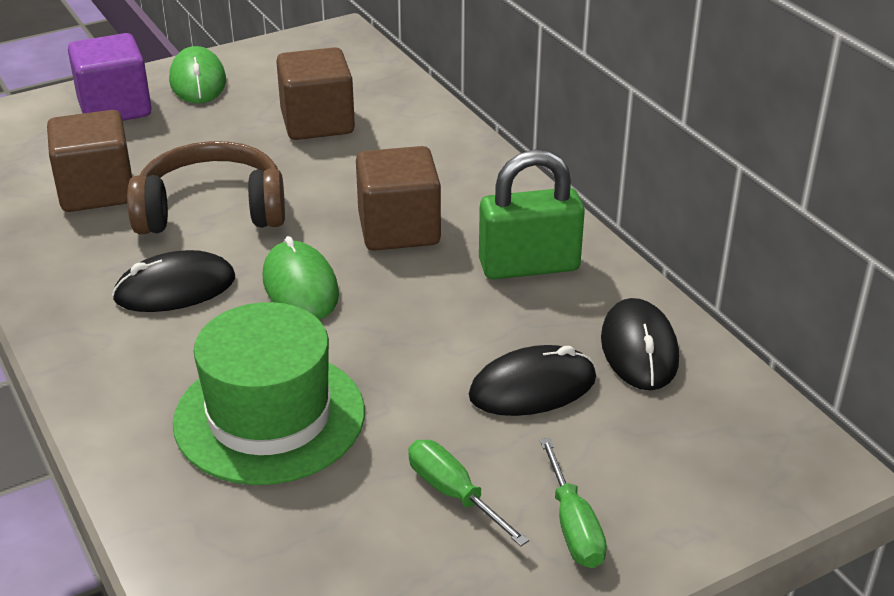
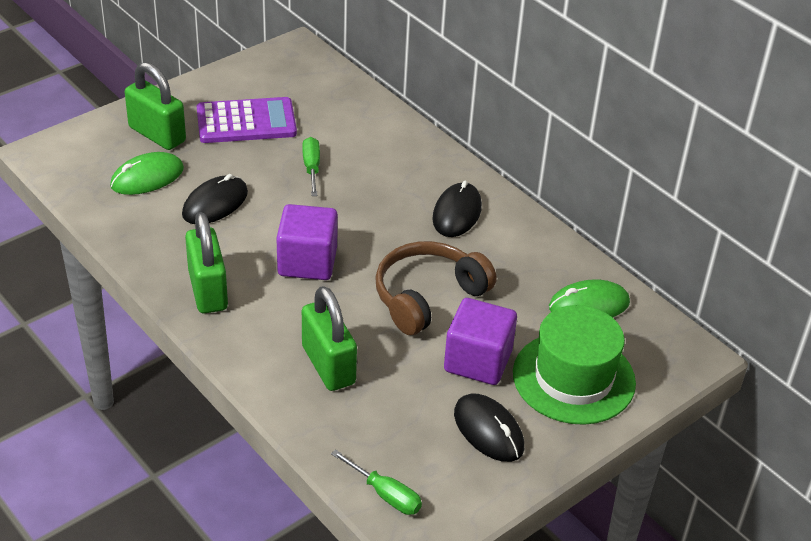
brown cube: 3 -> 0
green padlock: 1 -> 3
purple calculator: 0 -> 1
purple cube: 1 -> 2

